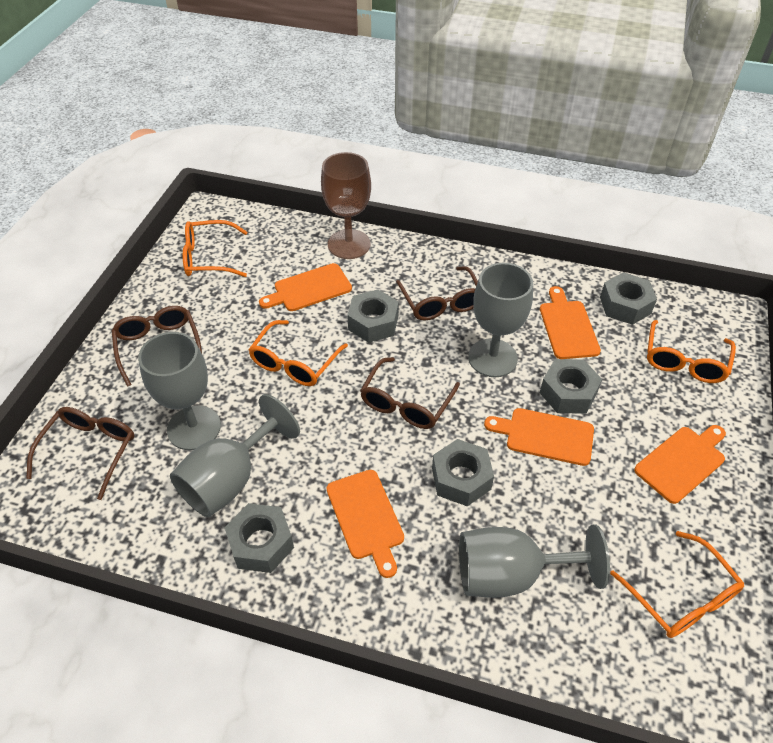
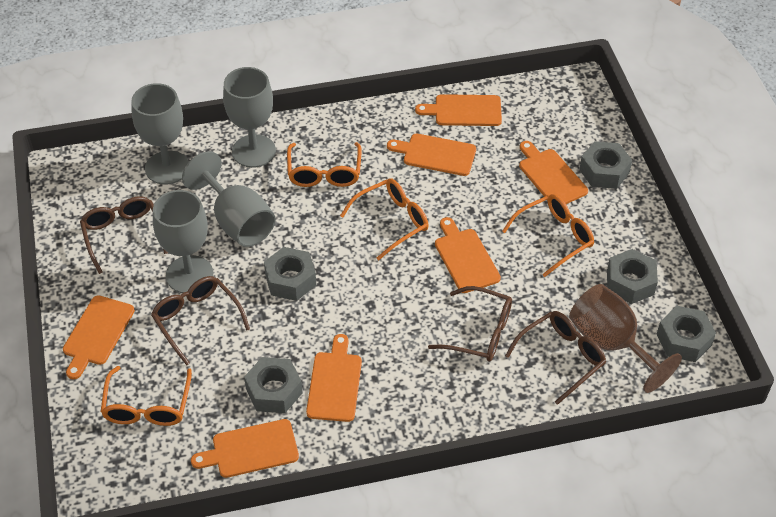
orange cutting board: 5 -> 7

